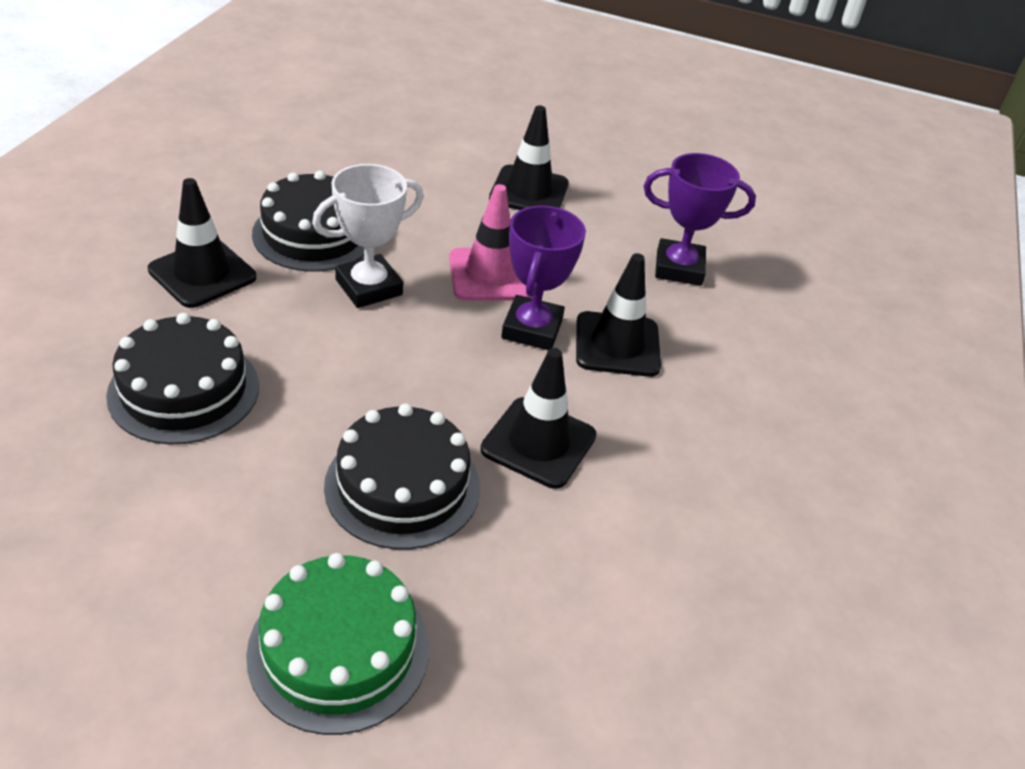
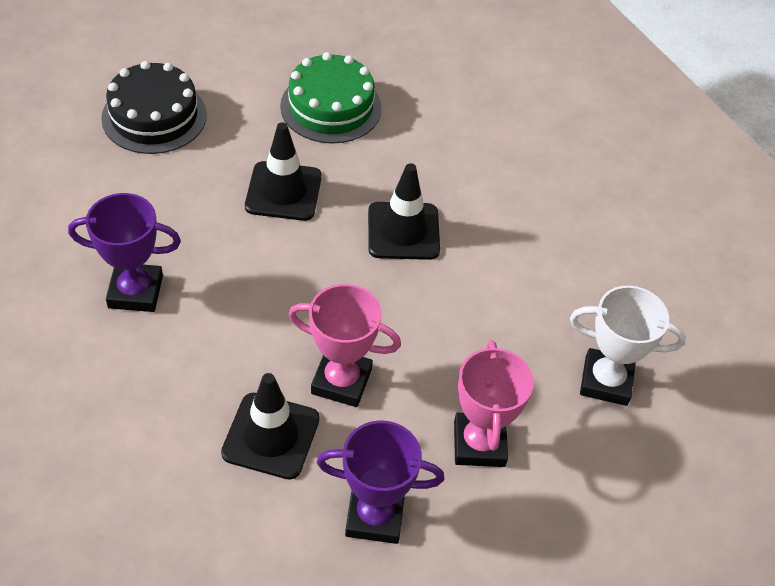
black cake: 3 -> 1
black traffic cone: 4 -> 3
pink traffic cone: 1 -> 0
pink trophy: 0 -> 2

